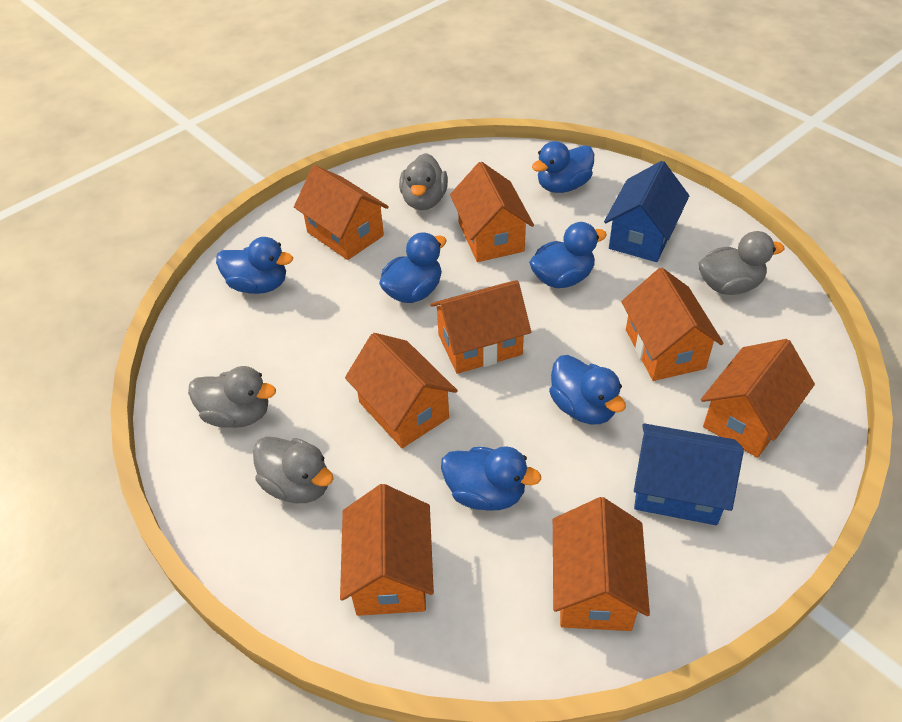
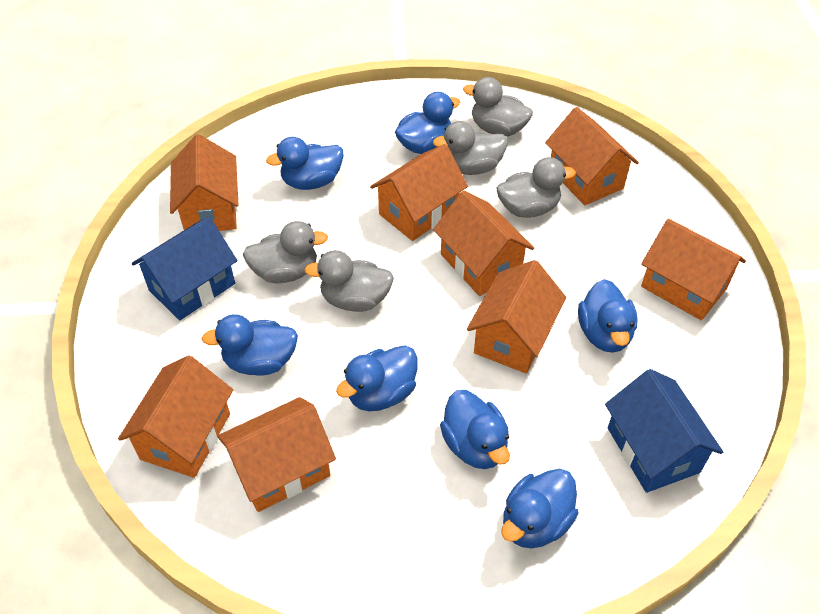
blue duck: 6 -> 7
grey duck: 4 -> 5

